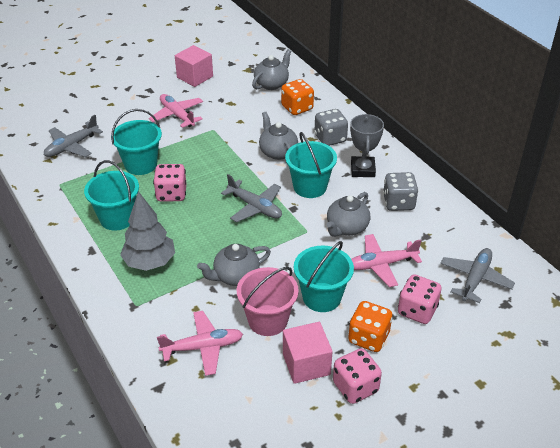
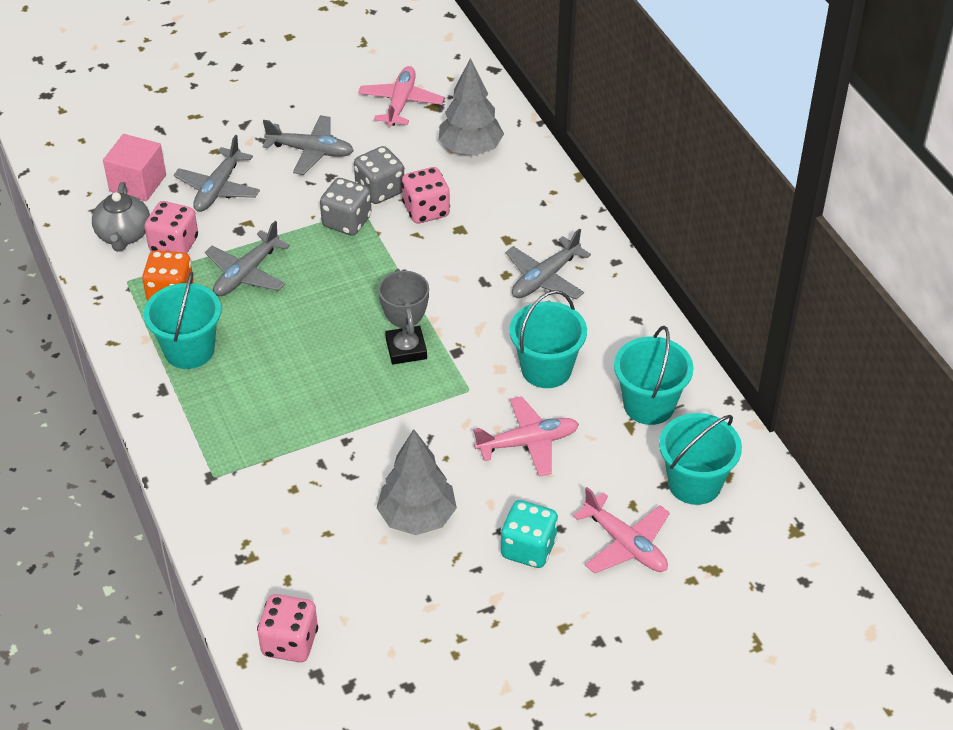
grey plane: 3 -> 4
grey teapot: 4 -> 1
grey tree: 1 -> 2
orange dice: 2 -> 1
pink bucket: 1 -> 0
pink cube: 2 -> 1
turquoise dice: 0 -> 1

